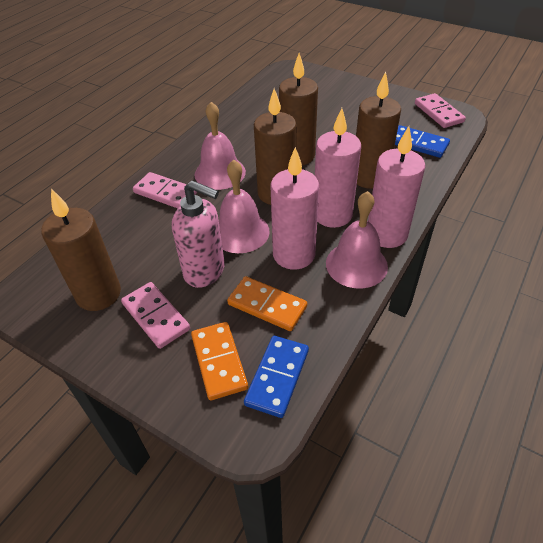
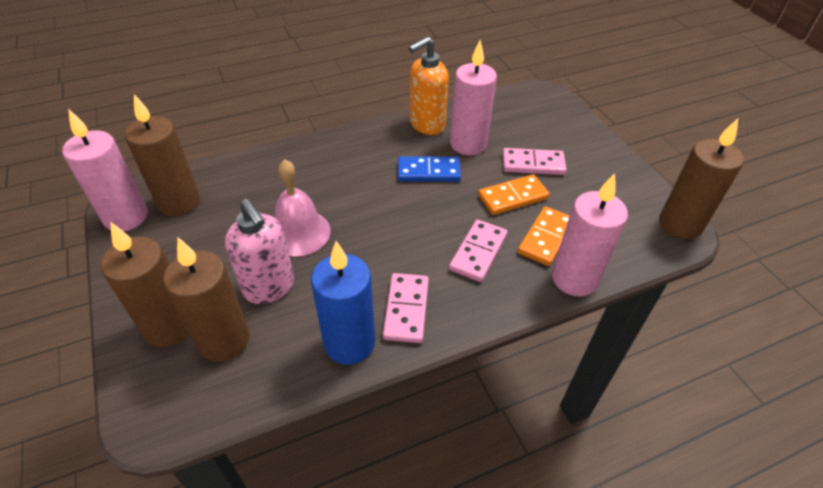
blue candle: 0 -> 1
blue domino: 2 -> 1
orange soap dispenser: 0 -> 1
pink bell: 3 -> 1

